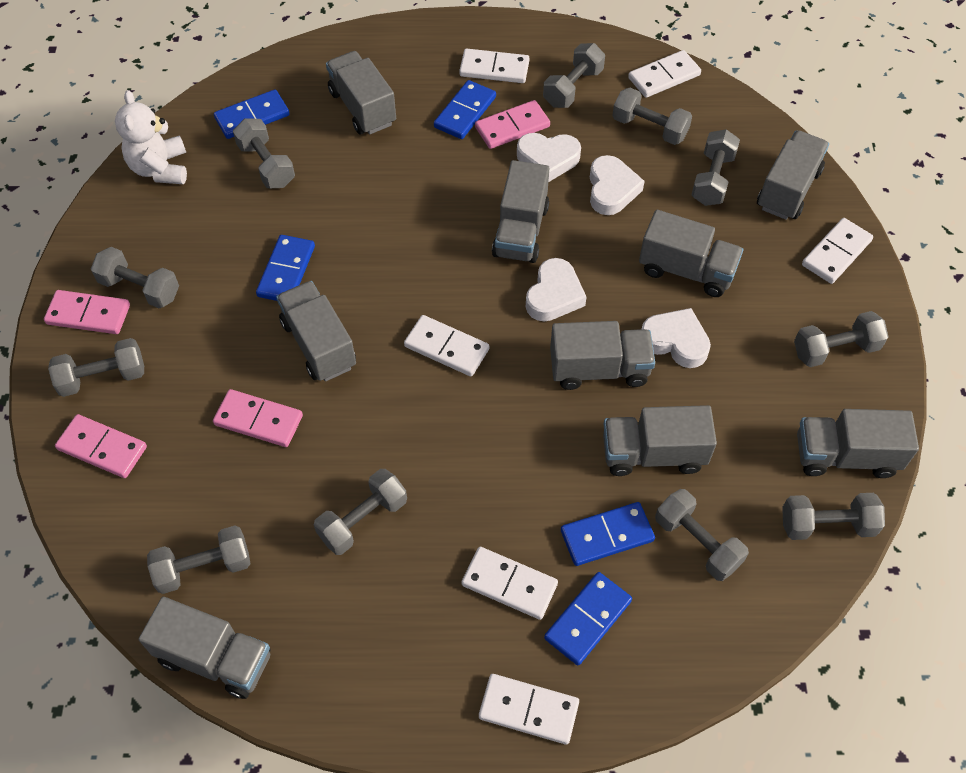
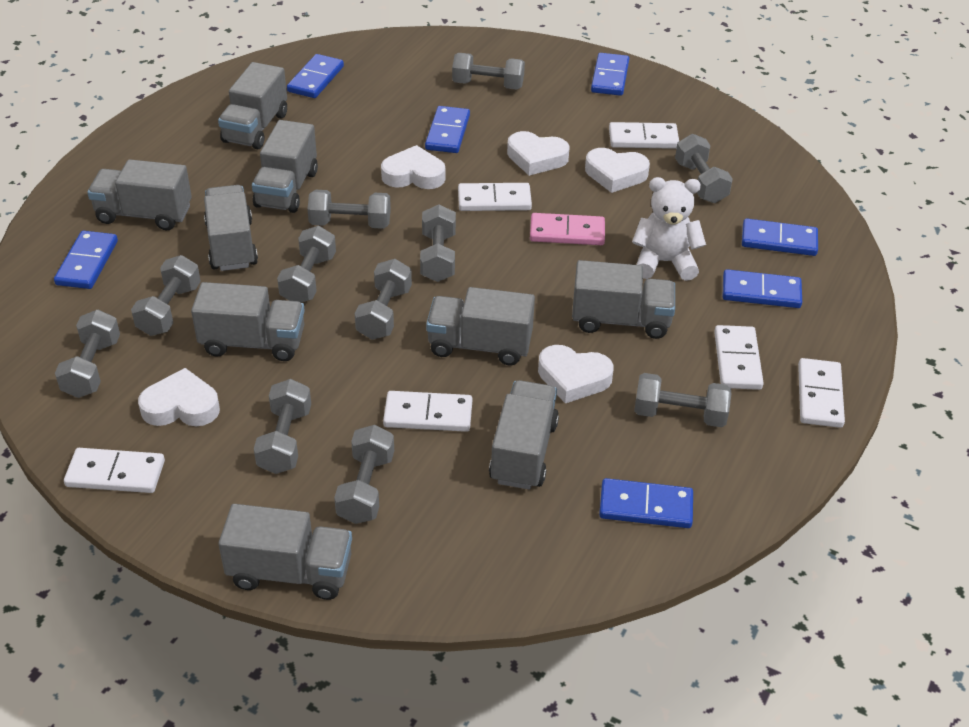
blue domino: 5 -> 7
pink domino: 4 -> 1
white heart: 4 -> 5

